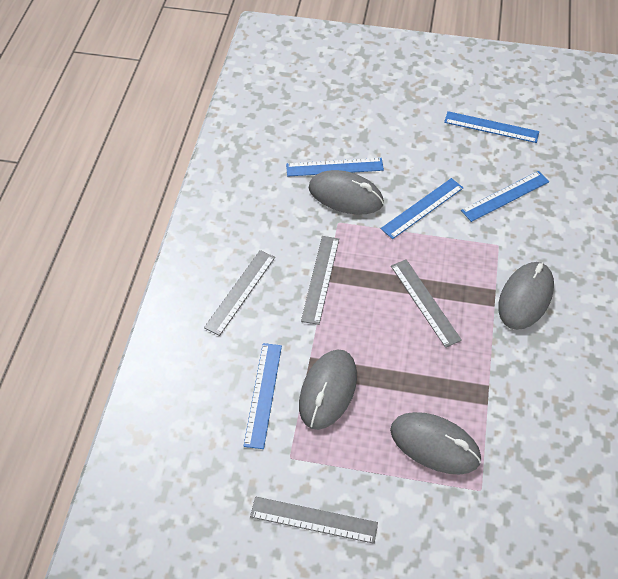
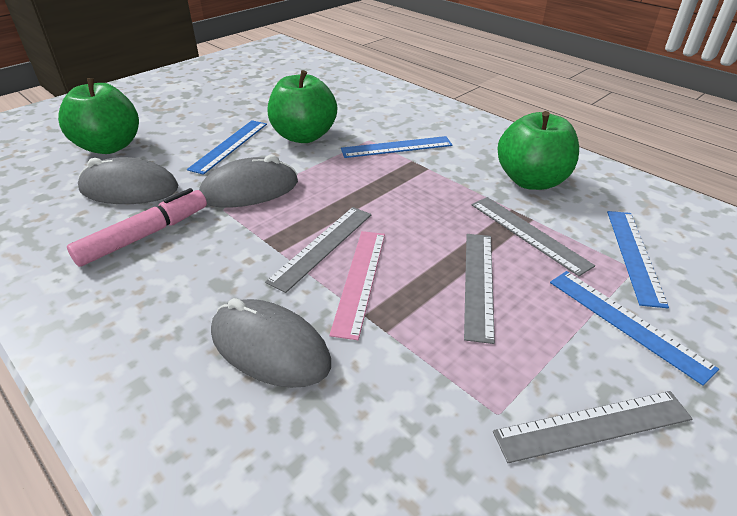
blue ruler: 5 -> 4
green apple: 0 -> 3
grey mouse: 4 -> 3
pink marker: 0 -> 1
pink ruler: 0 -> 1

